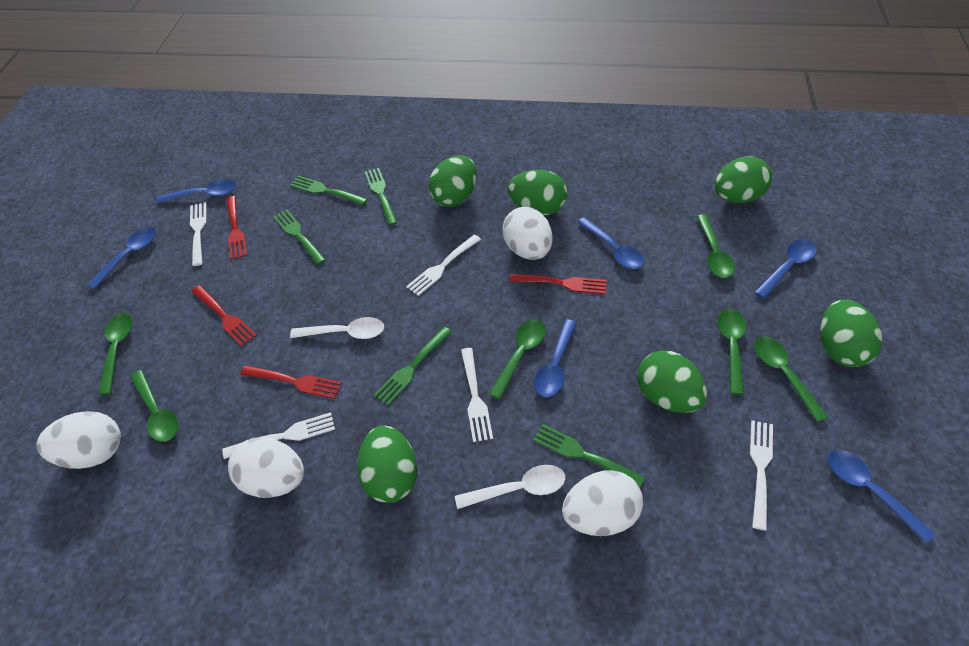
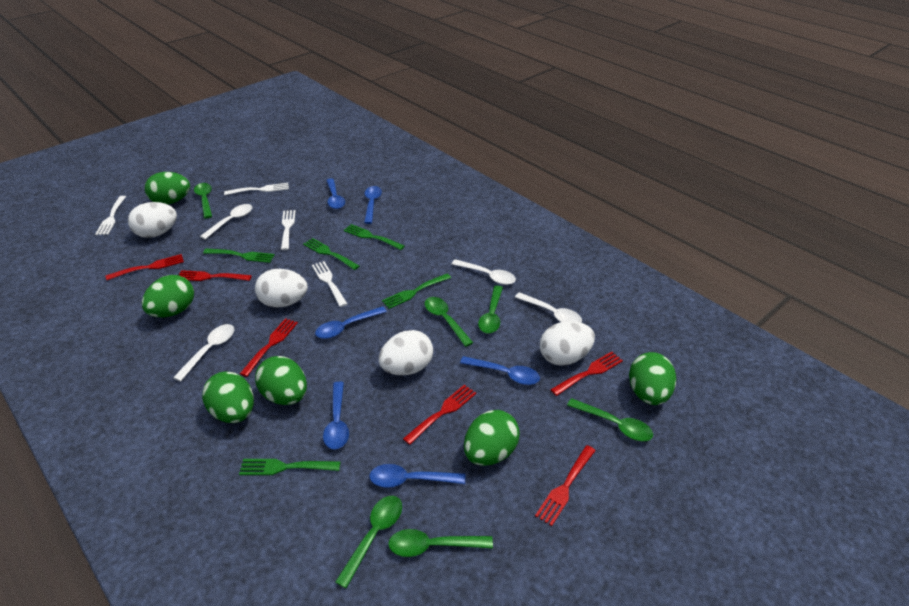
red fork: 4 -> 6
white fork: 5 -> 4
white spoon: 2 -> 4

